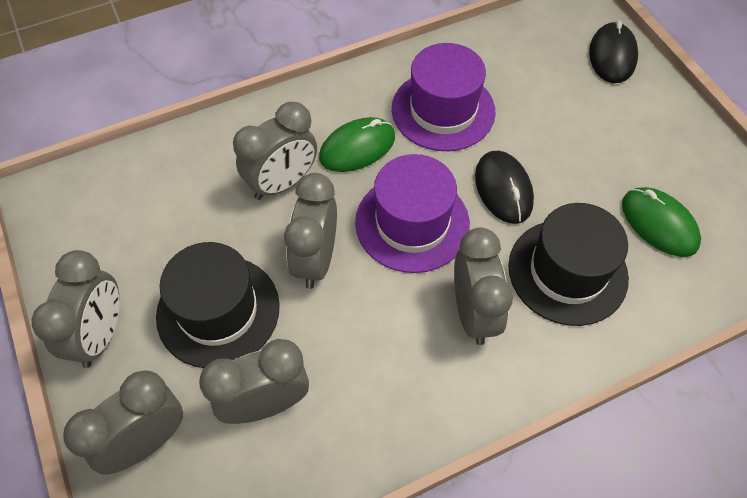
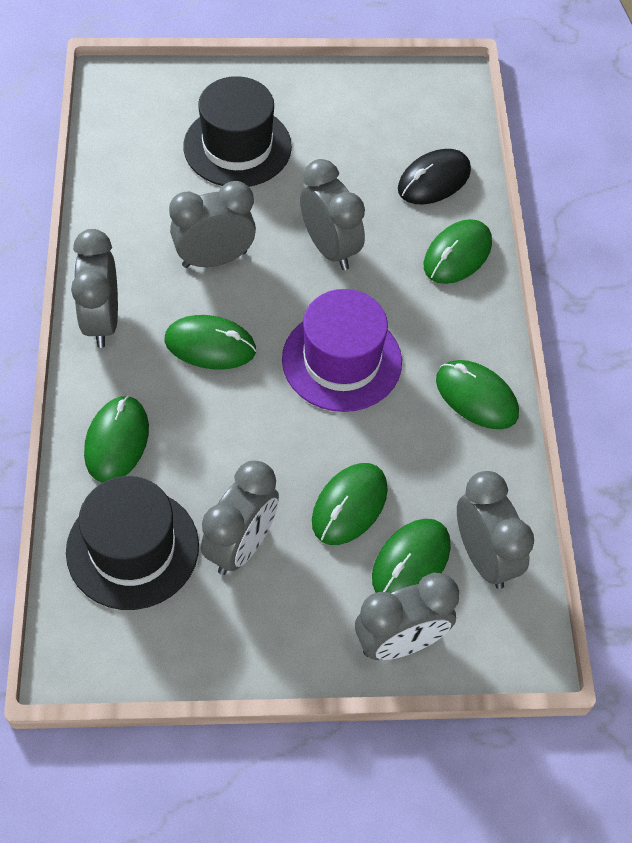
black mouse: 2 -> 1
green mouse: 2 -> 6
purple hat: 2 -> 1

